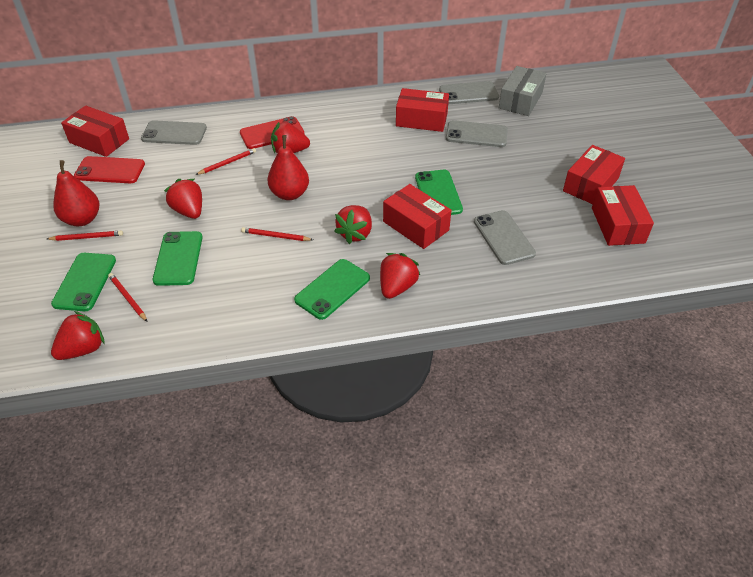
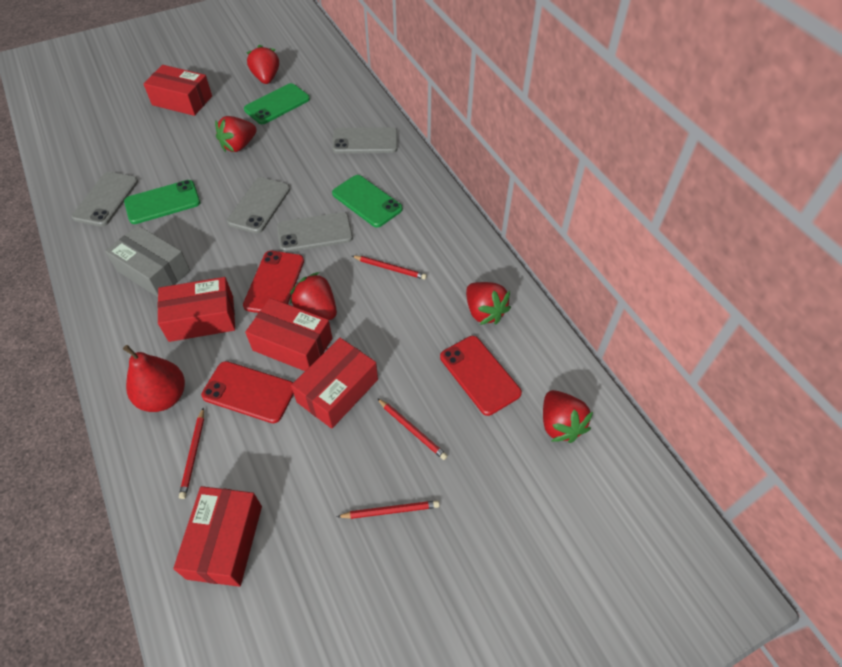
green phone: 4 -> 3
red pear: 2 -> 1
red phone: 2 -> 3

